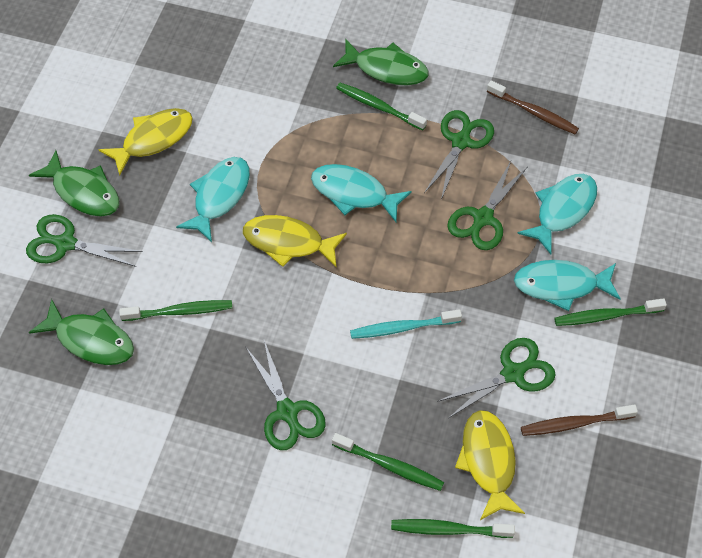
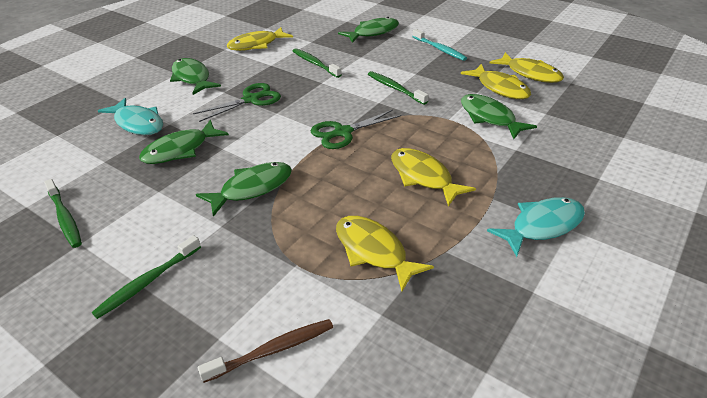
brown toothbrush: 2 -> 1
green fish: 3 -> 5
green scissors: 5 -> 2
green toothbrush: 5 -> 4
turquoise fish: 4 -> 2
yellow fish: 3 -> 5

